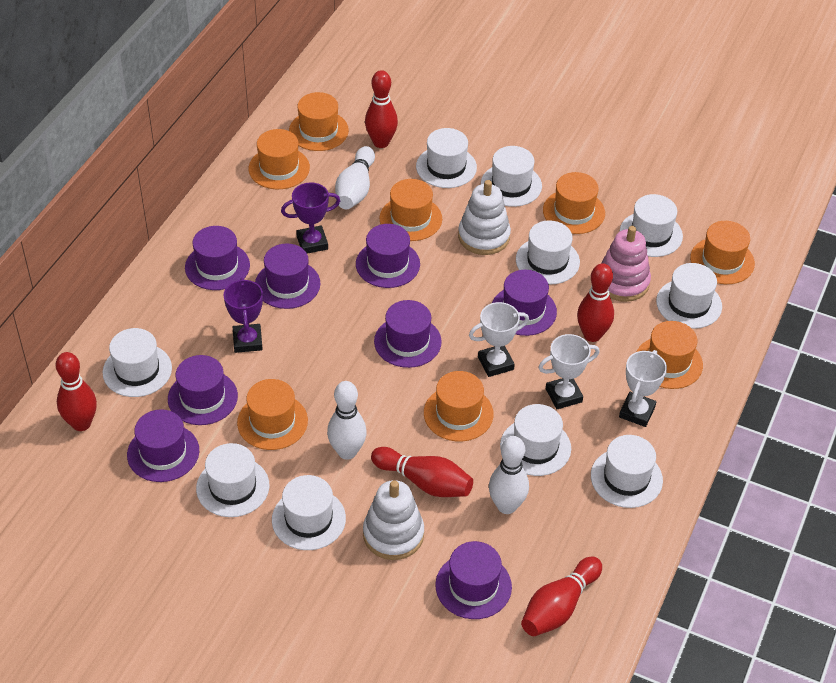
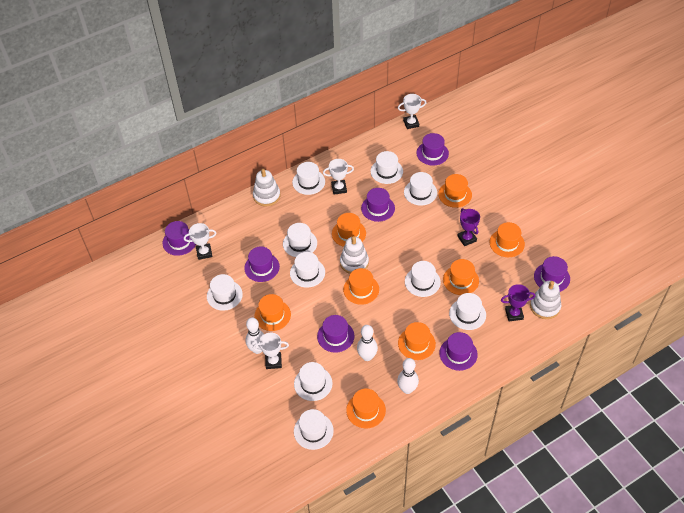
pink stacking toy: 1 -> 0
purple hat: 8 -> 7
red bowling pin: 5 -> 0
white stacking toy: 2 -> 3
white trophy: 3 -> 4

